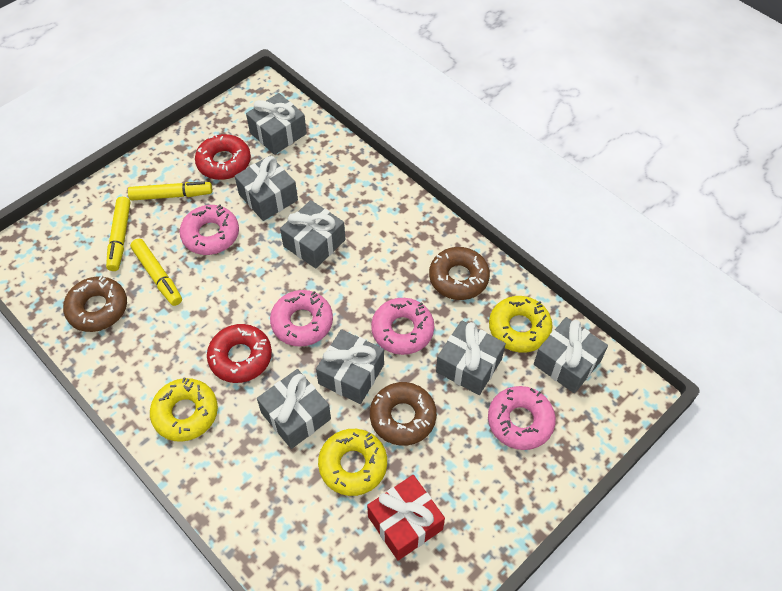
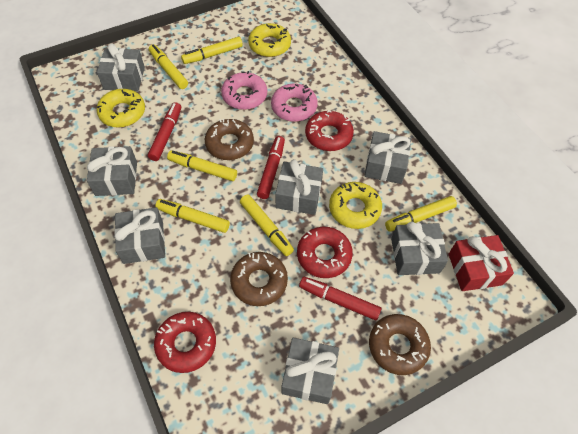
pink donut: 4 -> 2
red donut: 2 -> 3
red marker: 0 -> 3
yellow marker: 3 -> 6

